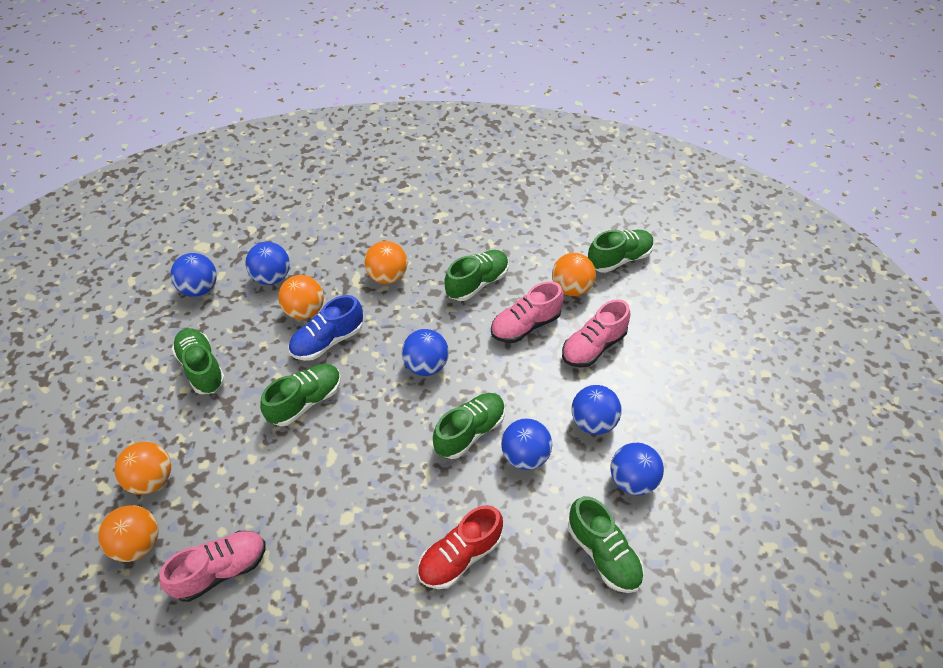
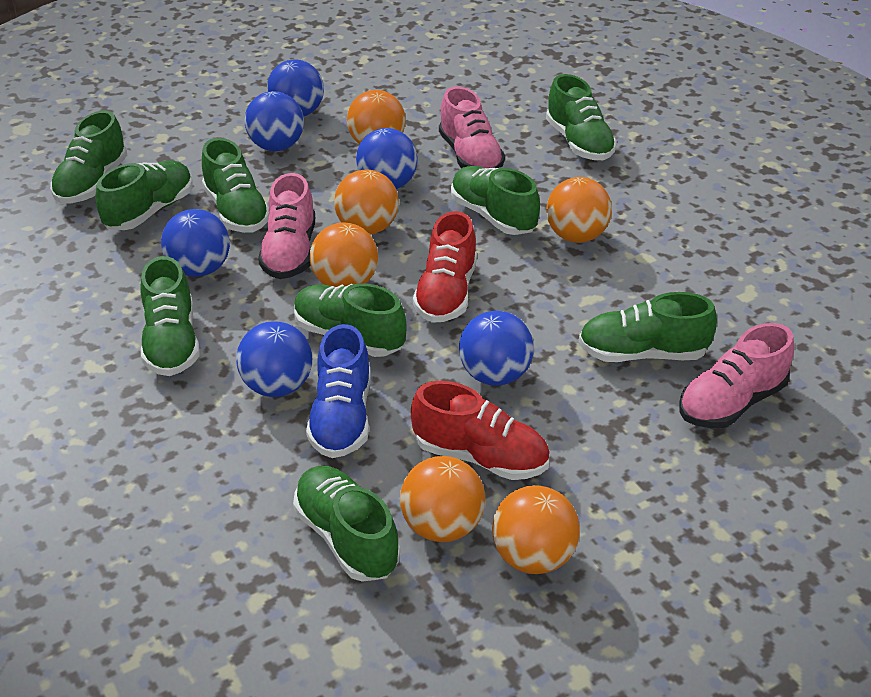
green shoe: 6 -> 9
orange ball: 5 -> 6
red shoe: 1 -> 2

